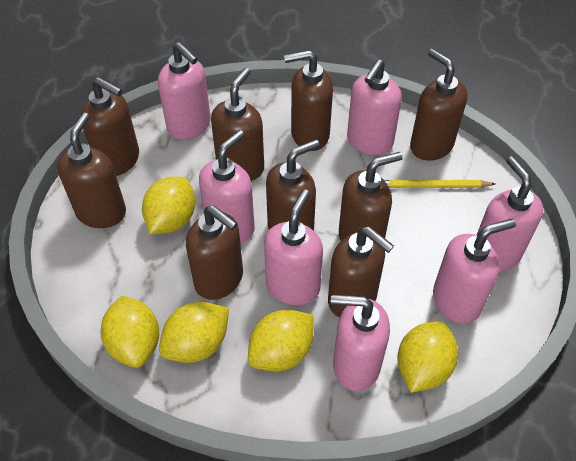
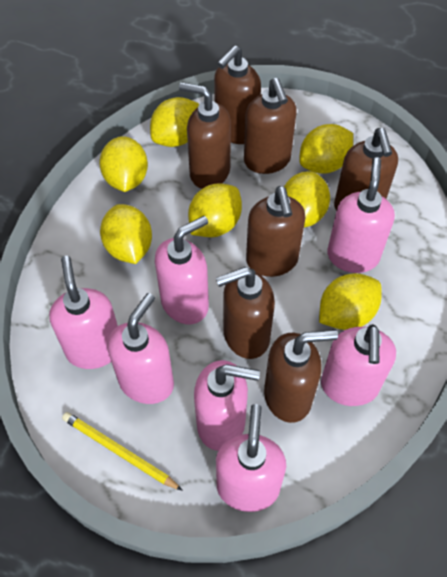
brown soap dispenser: 9 -> 7
yellow lemon: 5 -> 7

